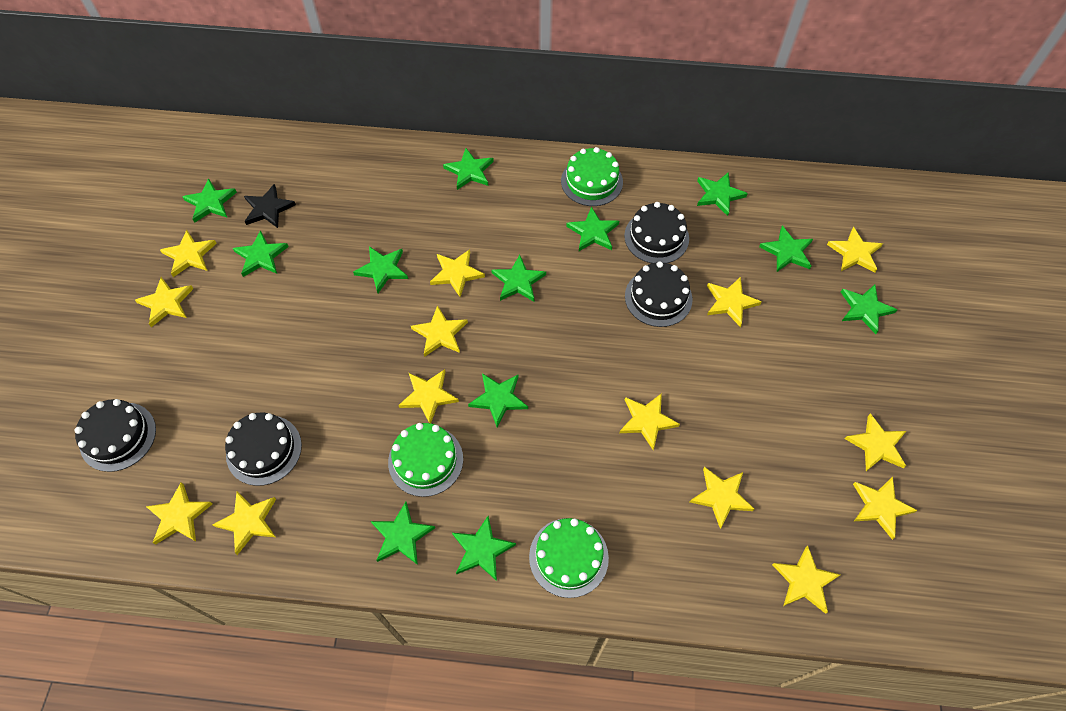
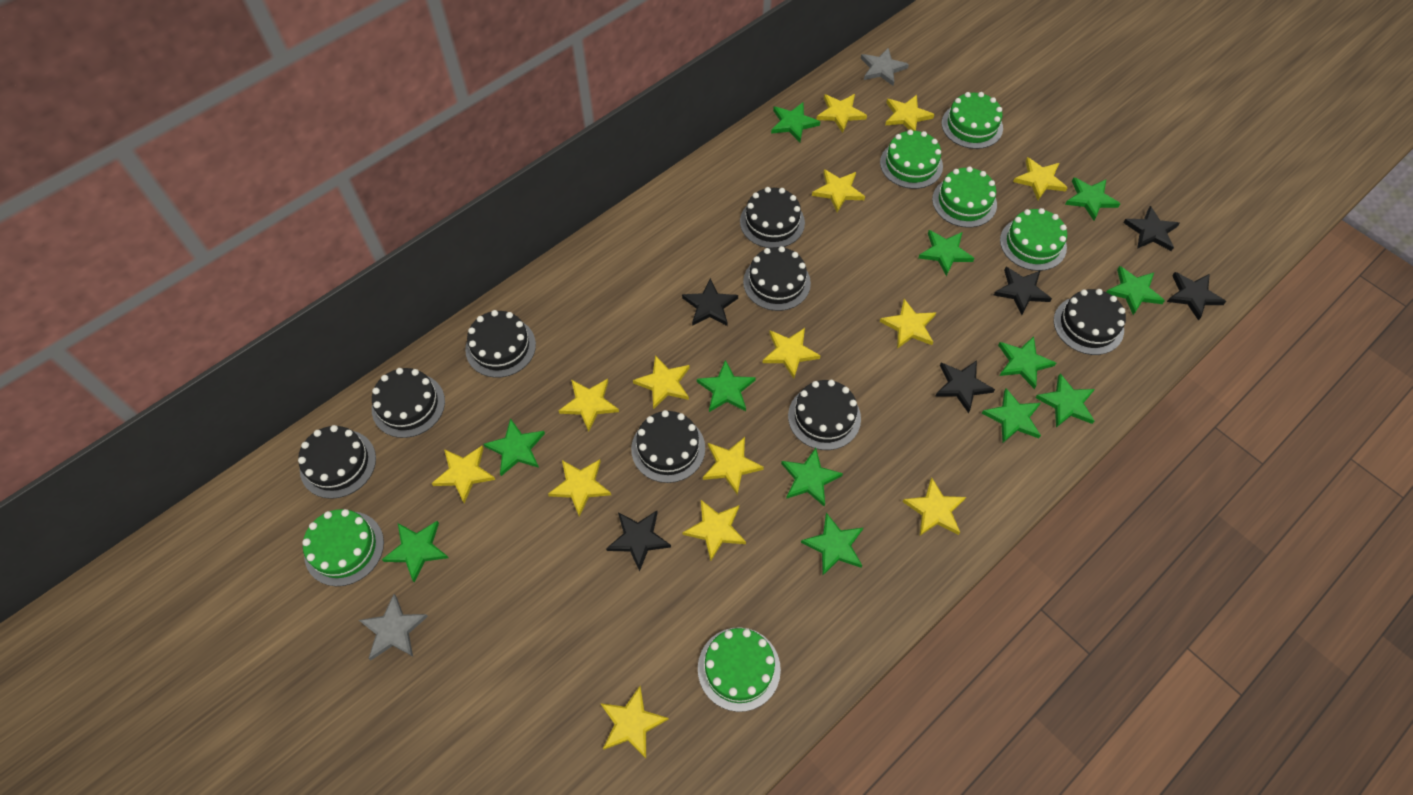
black cake: 4 -> 8
black star: 1 -> 6
green cake: 3 -> 6
grey star: 0 -> 2

